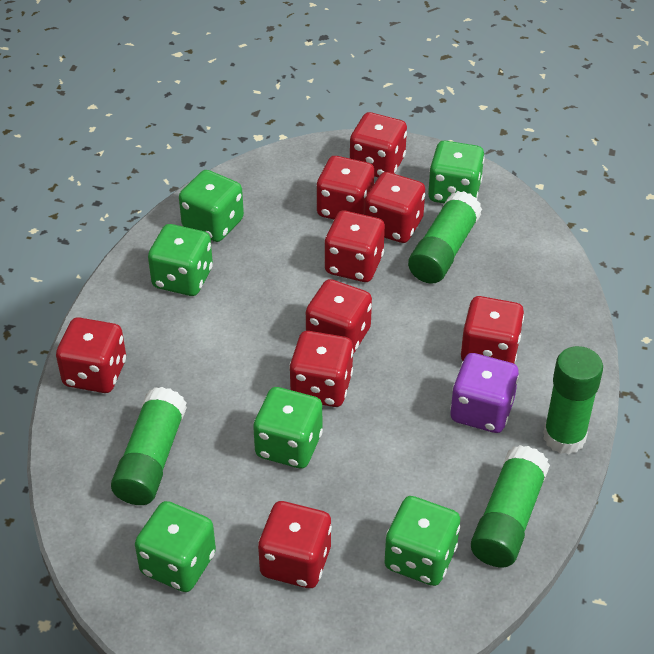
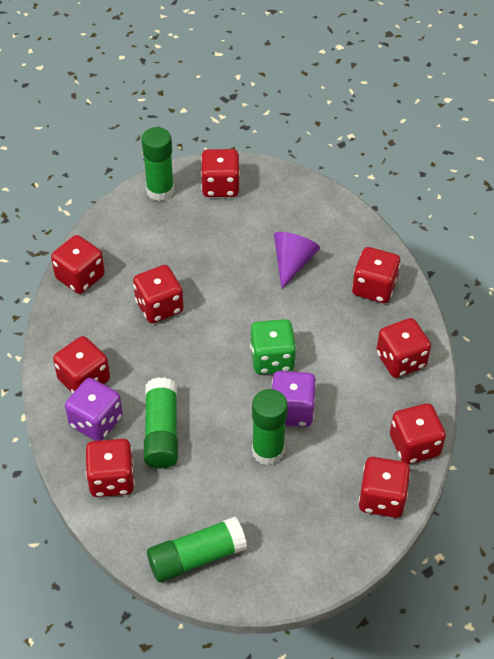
green dice: 6 -> 1
purple cone: 0 -> 1
purple dice: 1 -> 2

